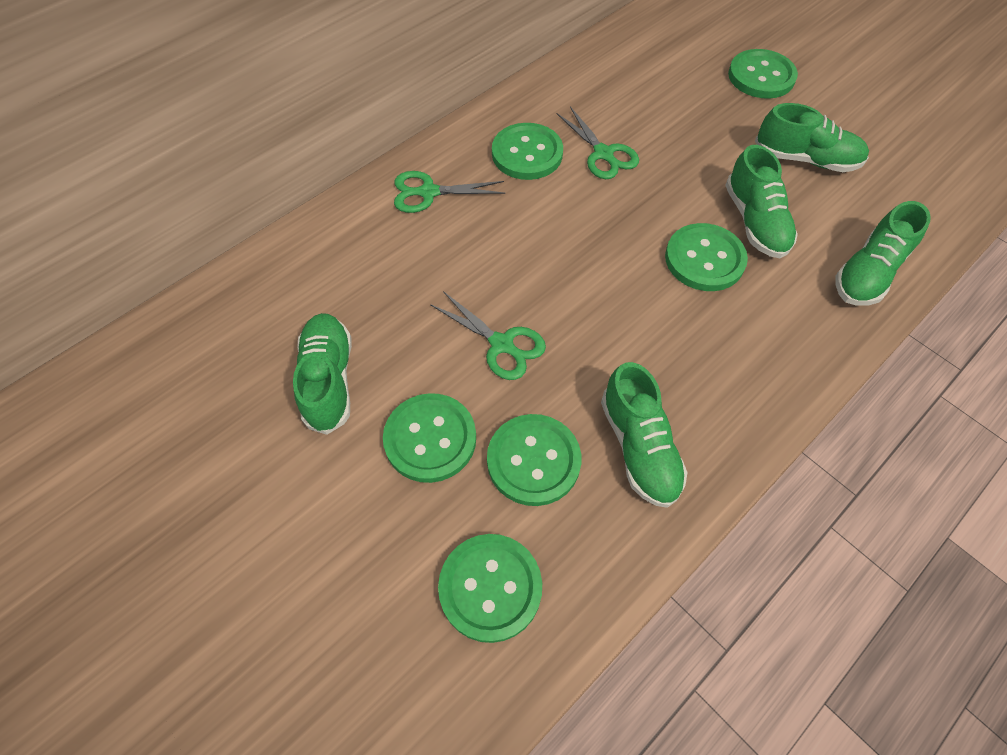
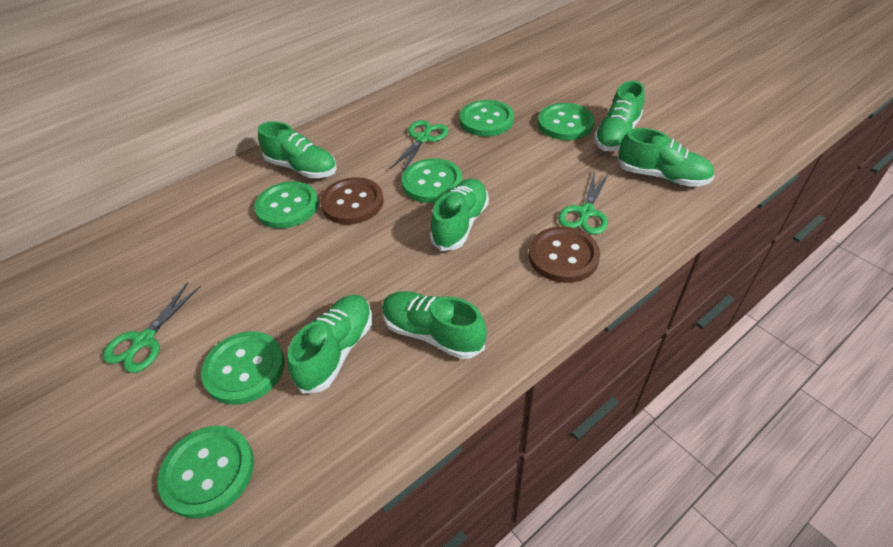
brown button: 0 -> 2
green shoe: 5 -> 6

